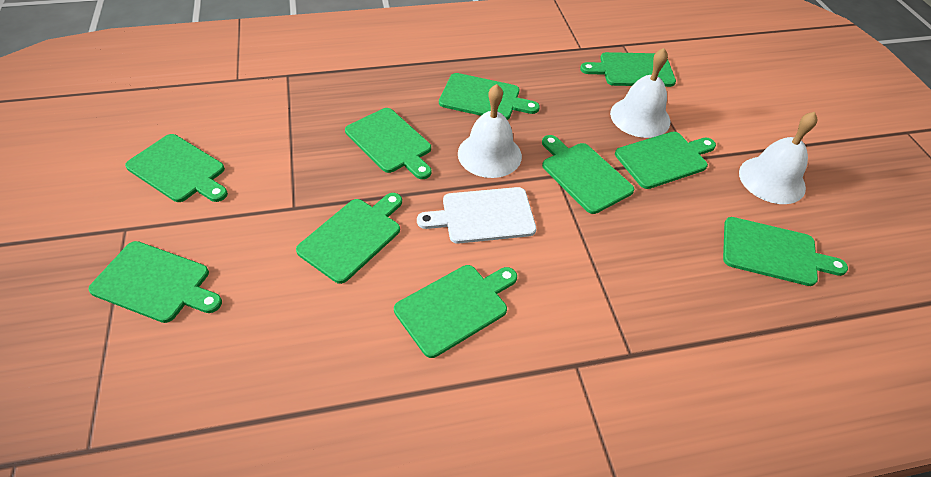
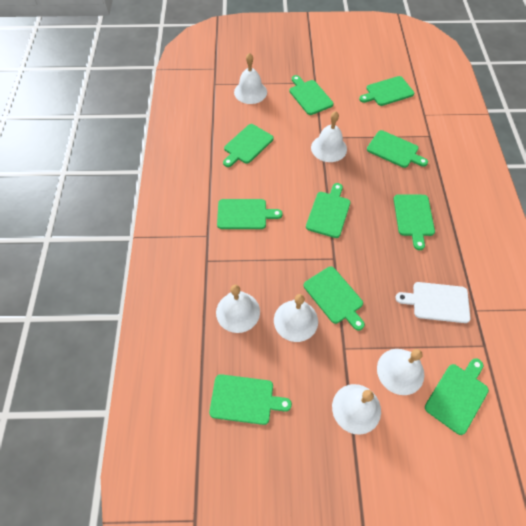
white bell: 3 -> 6

